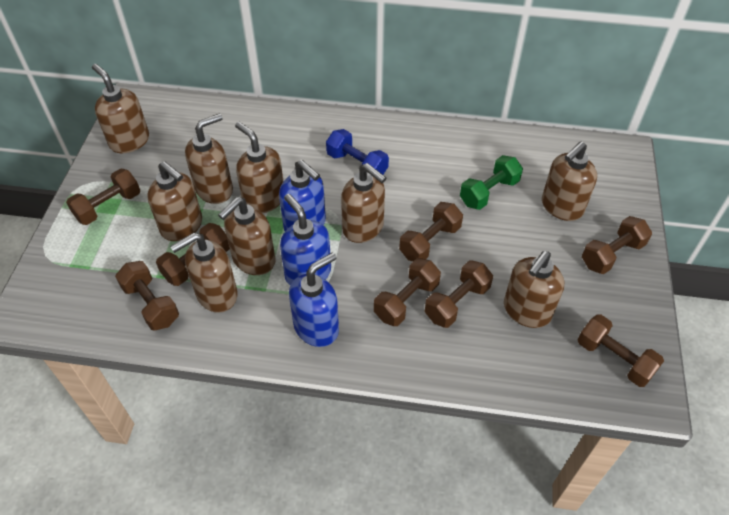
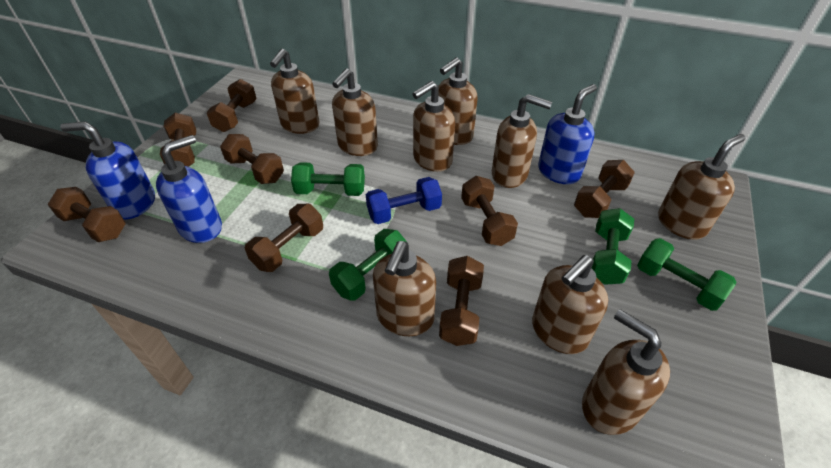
green dumbbell: 1 -> 4

